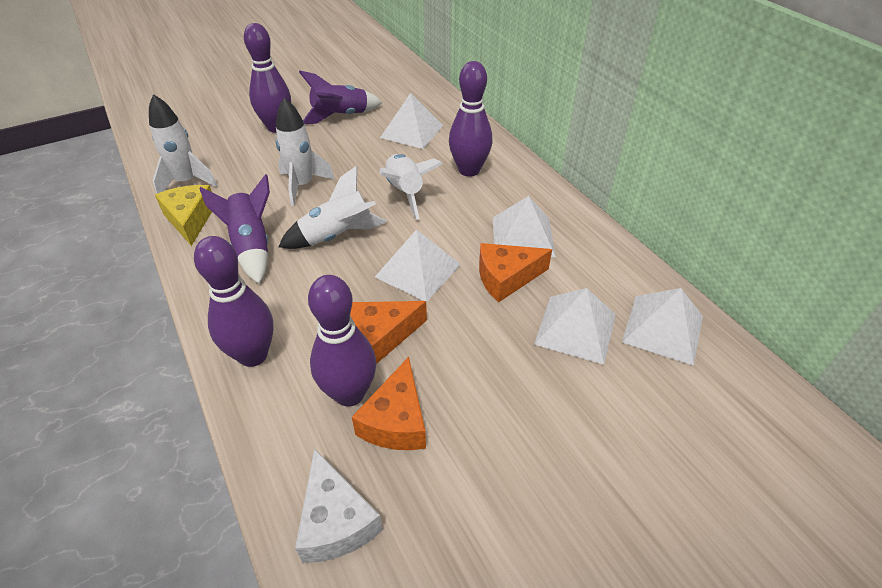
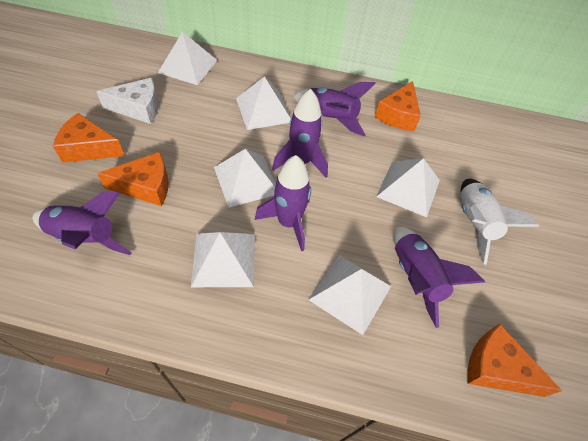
orange cheese: 3 -> 4
purple bowling pin: 4 -> 0
purple rocket: 2 -> 5
white pyramid: 5 -> 6
white rocket: 4 -> 1
yellow cheese: 1 -> 0

